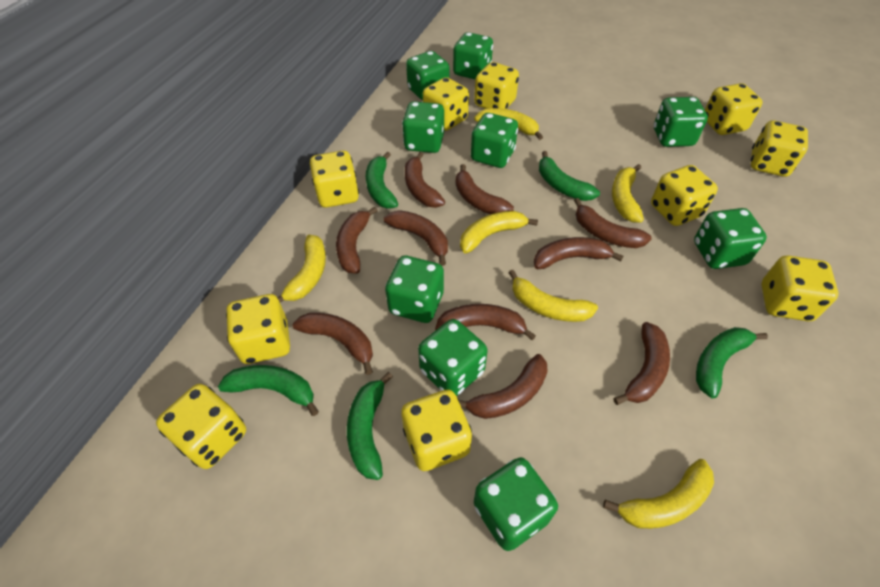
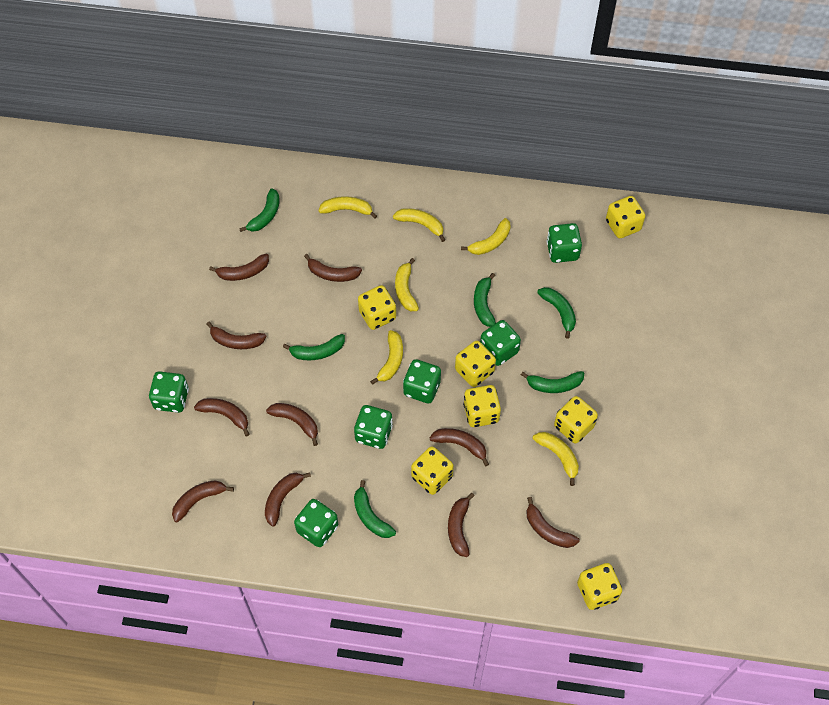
green banana: 5 -> 6
green dice: 9 -> 6
yellow dice: 10 -> 7

